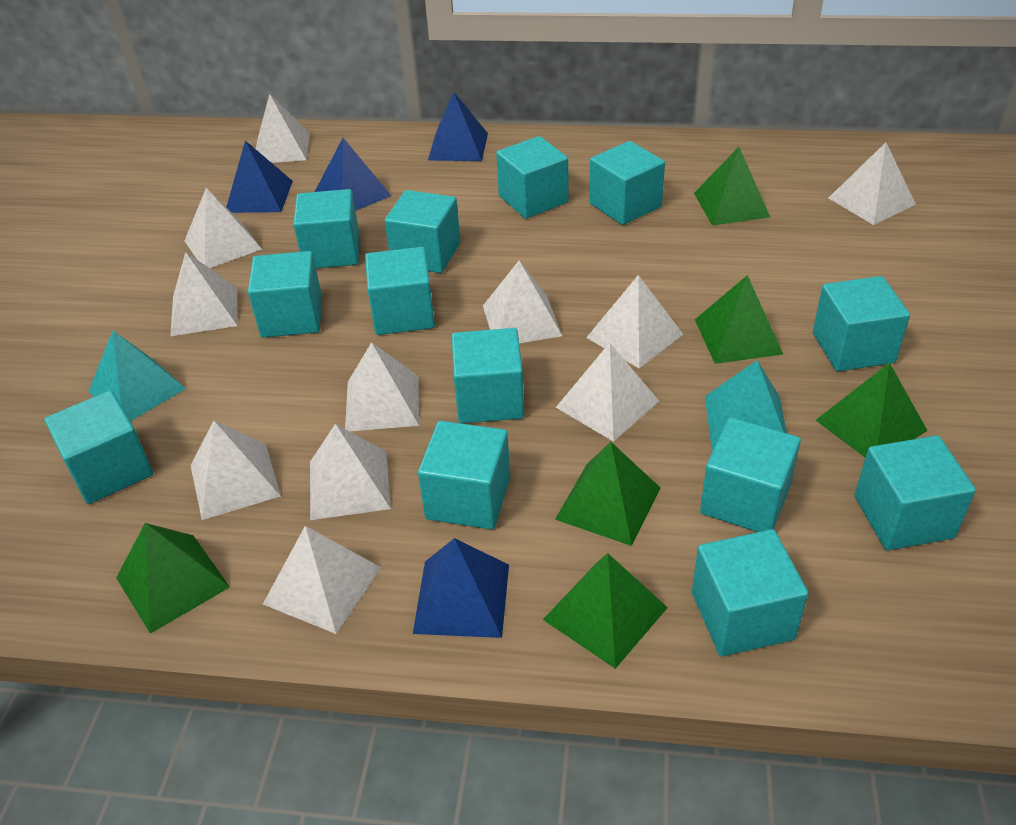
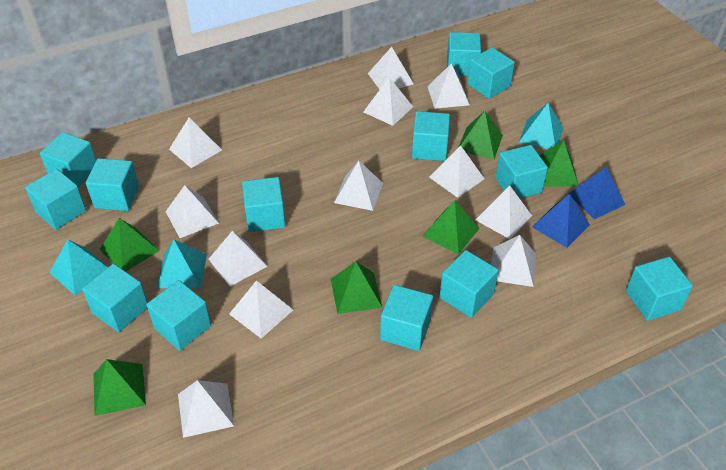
blue pyramid: 4 -> 2
turquoise pyramid: 2 -> 3
white pyramid: 11 -> 12

